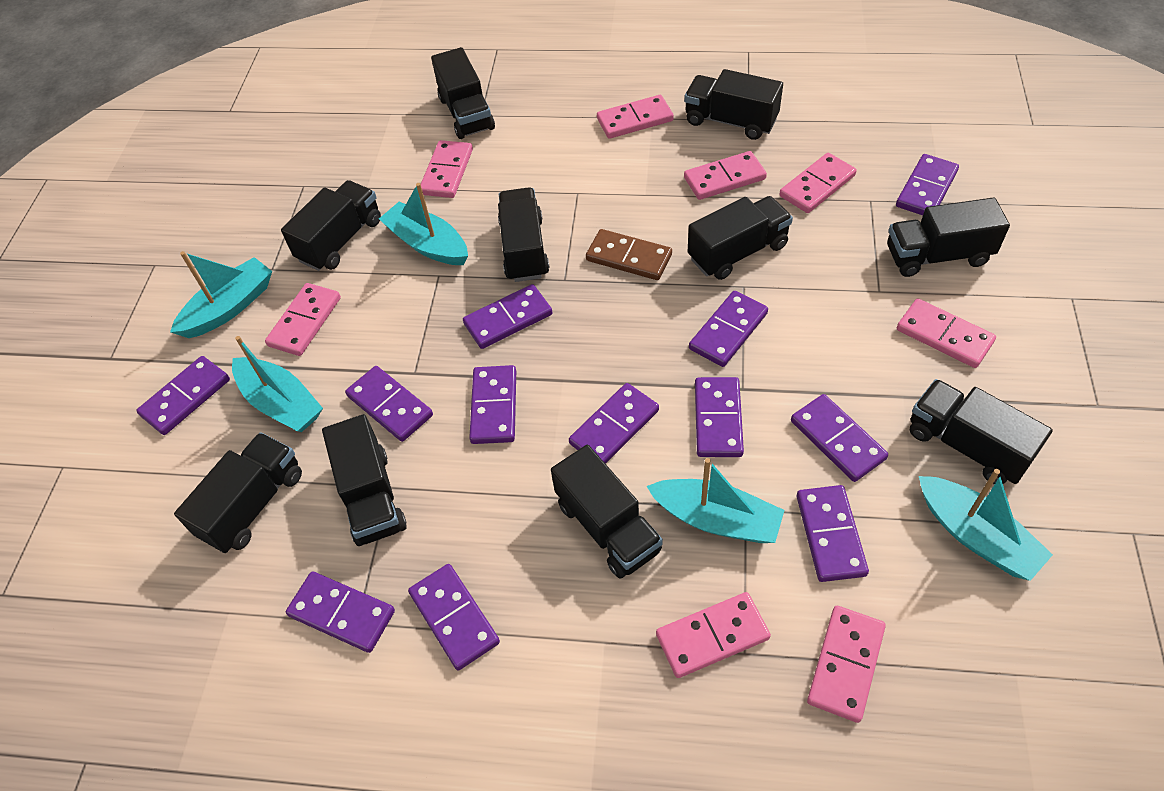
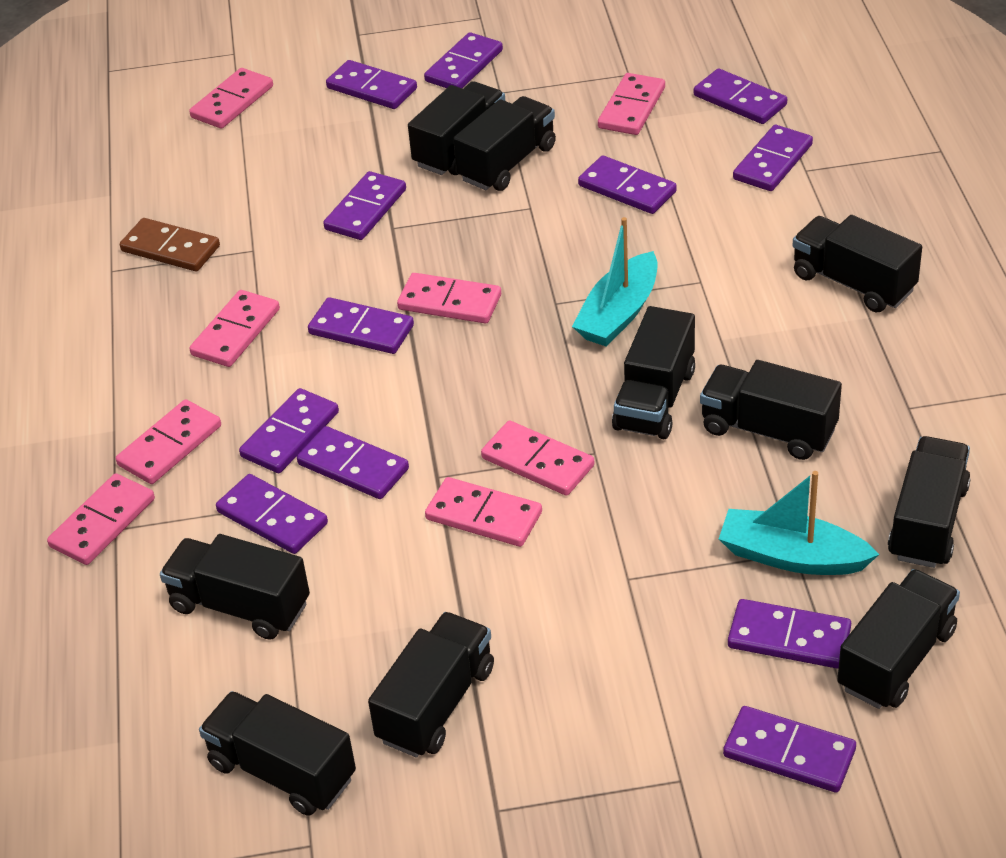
turquoise boat: 5 -> 2

